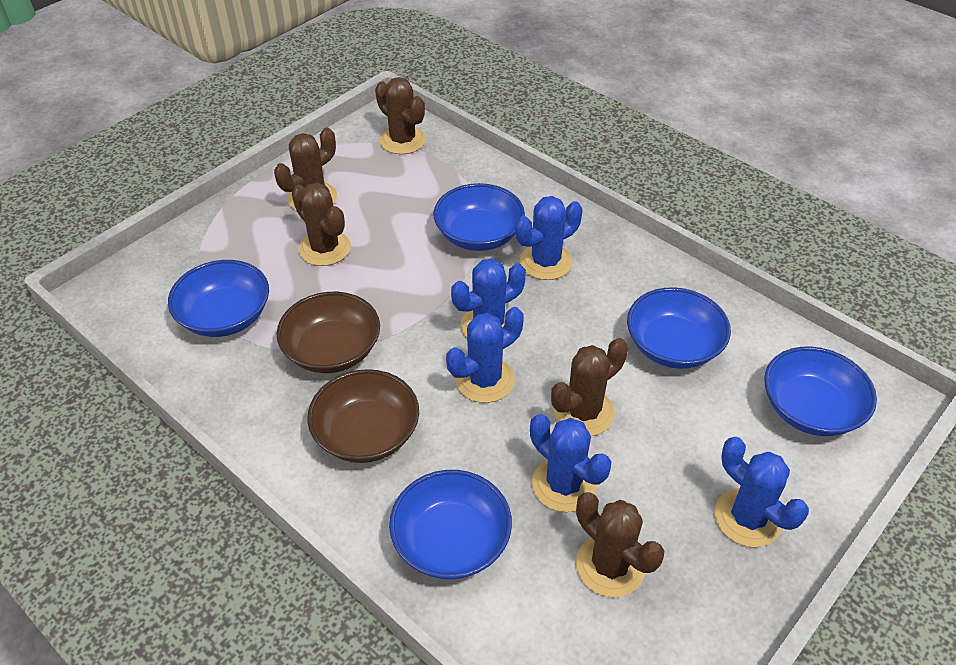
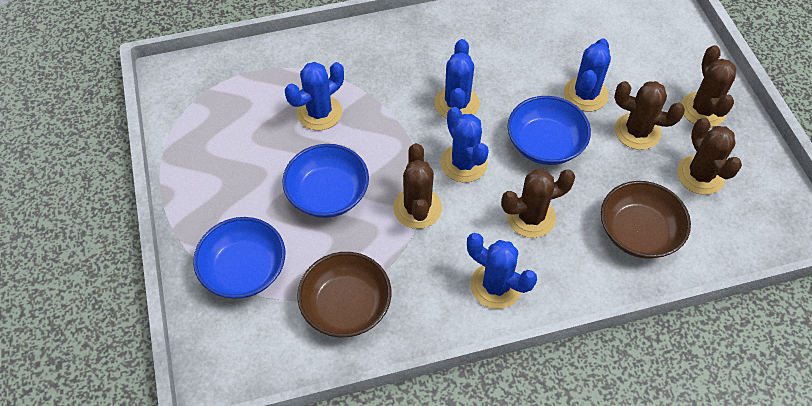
blue bowl: 5 -> 3

